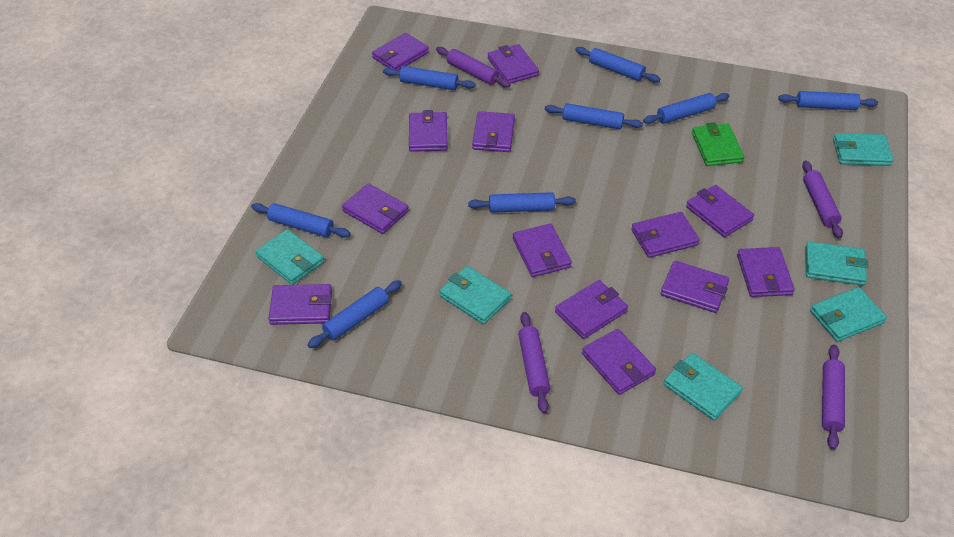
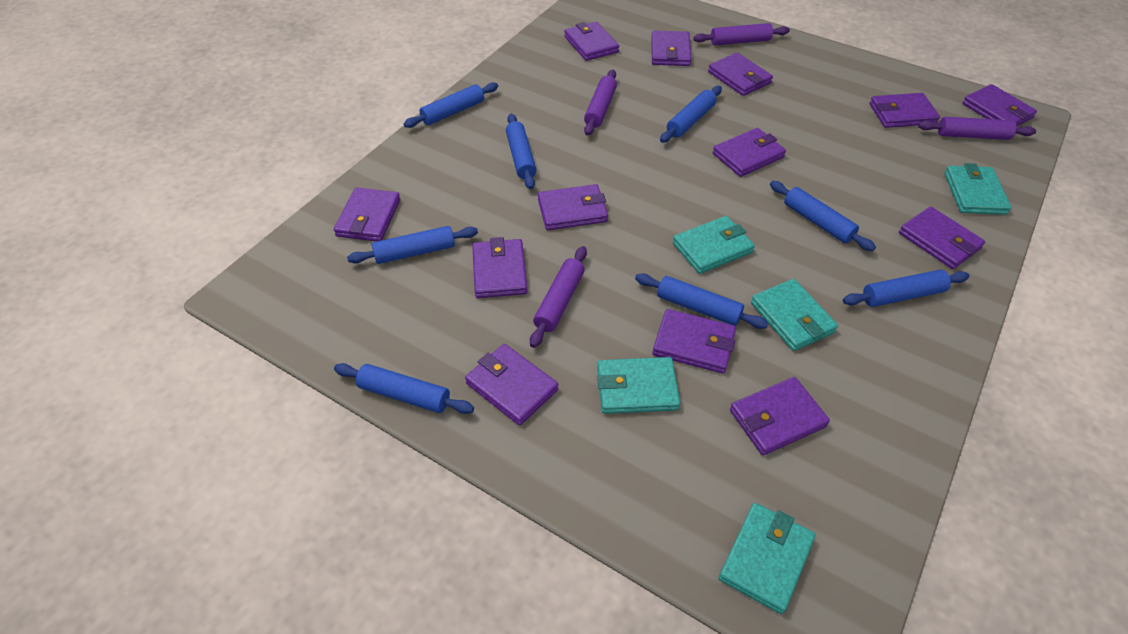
green wallet: 1 -> 0
turquoise wallet: 6 -> 5

